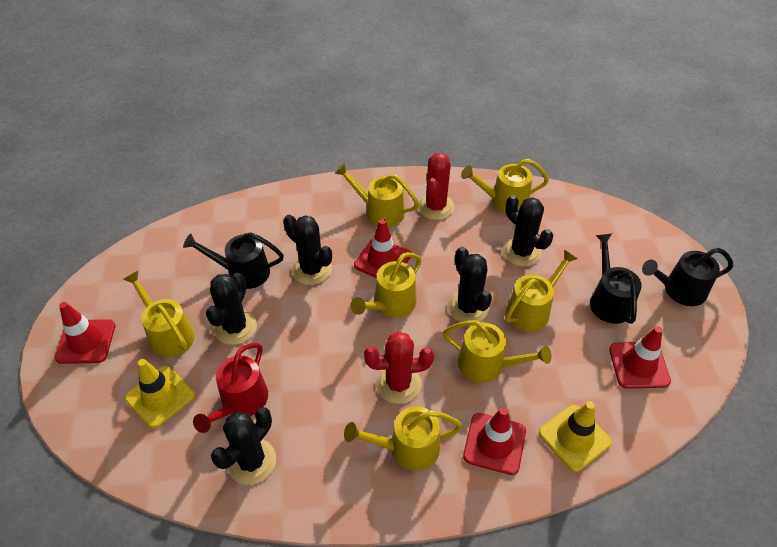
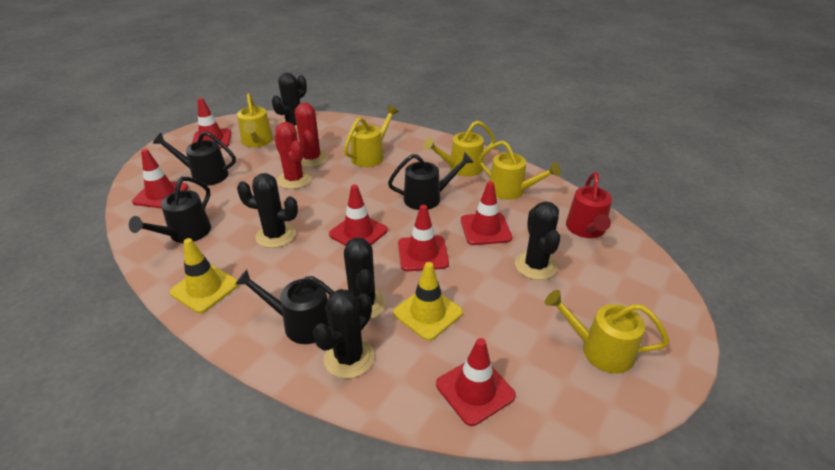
black watering can: 3 -> 4
red traffic cone: 4 -> 6
yellow watering can: 7 -> 5

